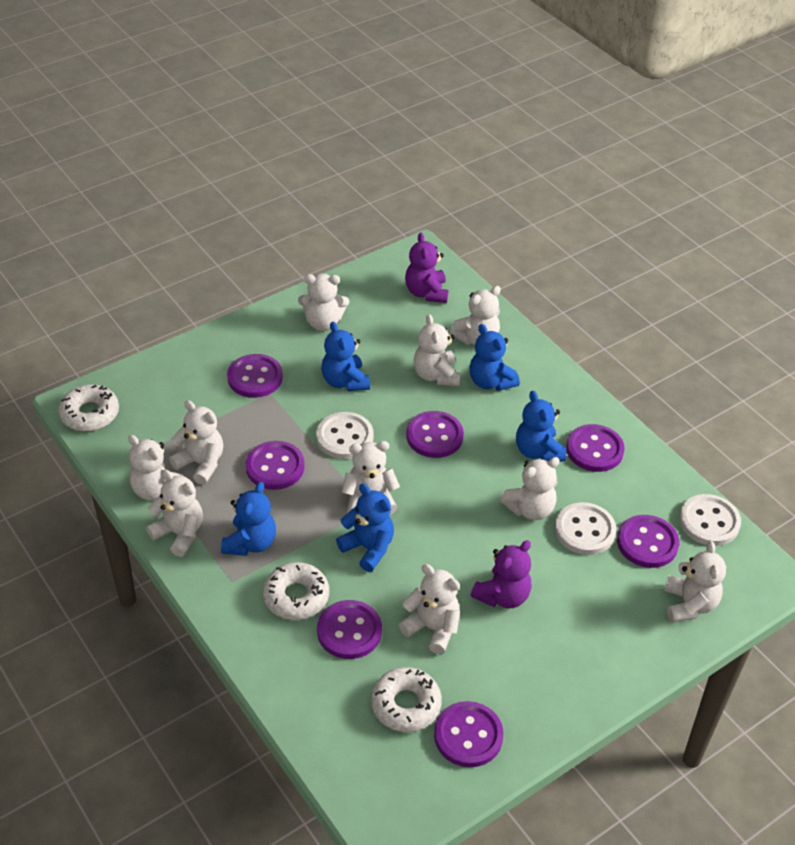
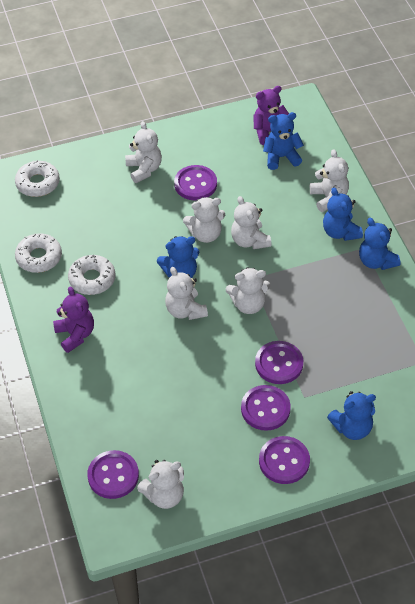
purple button: 7 -> 5
white button: 3 -> 0
white teddy bear: 10 -> 7

